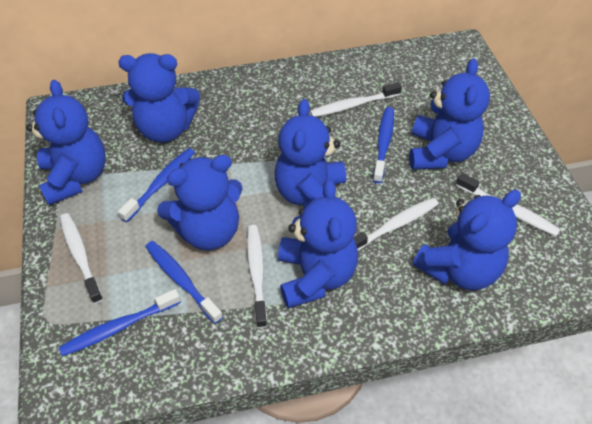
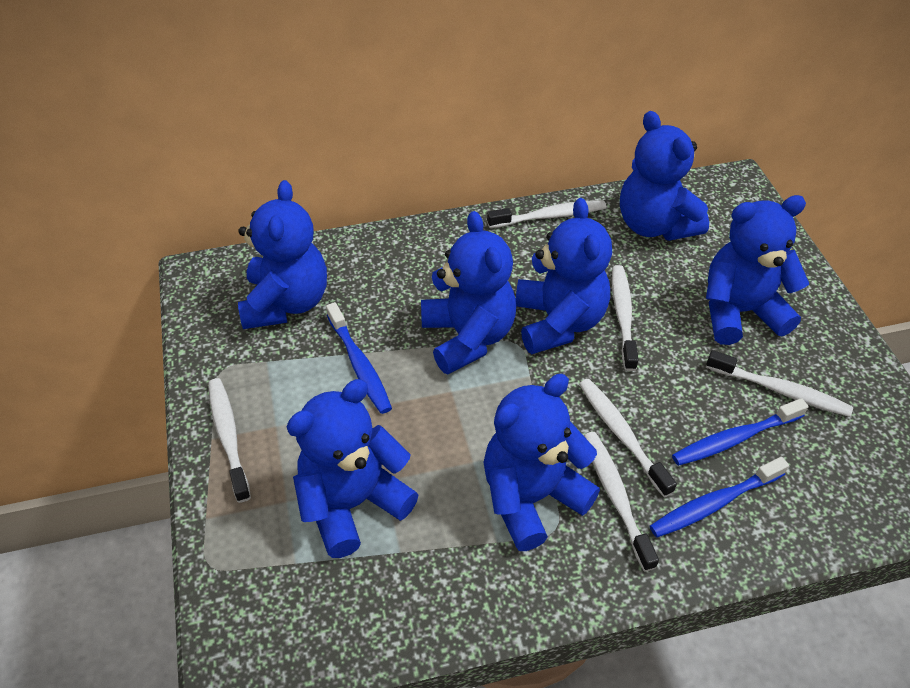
blue toothbrush: 4 -> 3
white toothbrush: 5 -> 6

